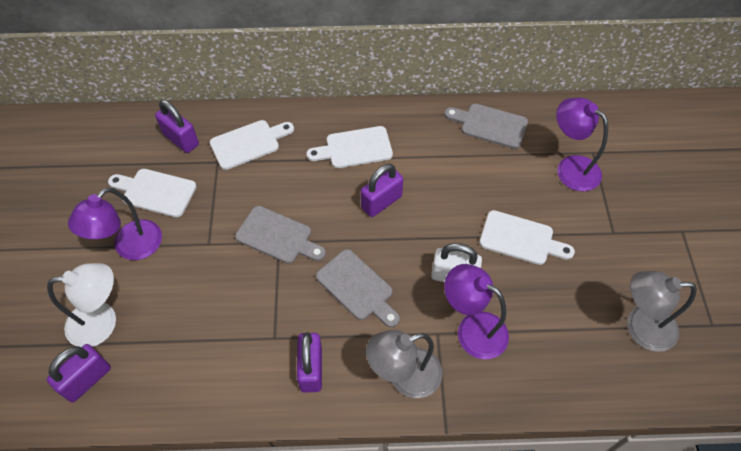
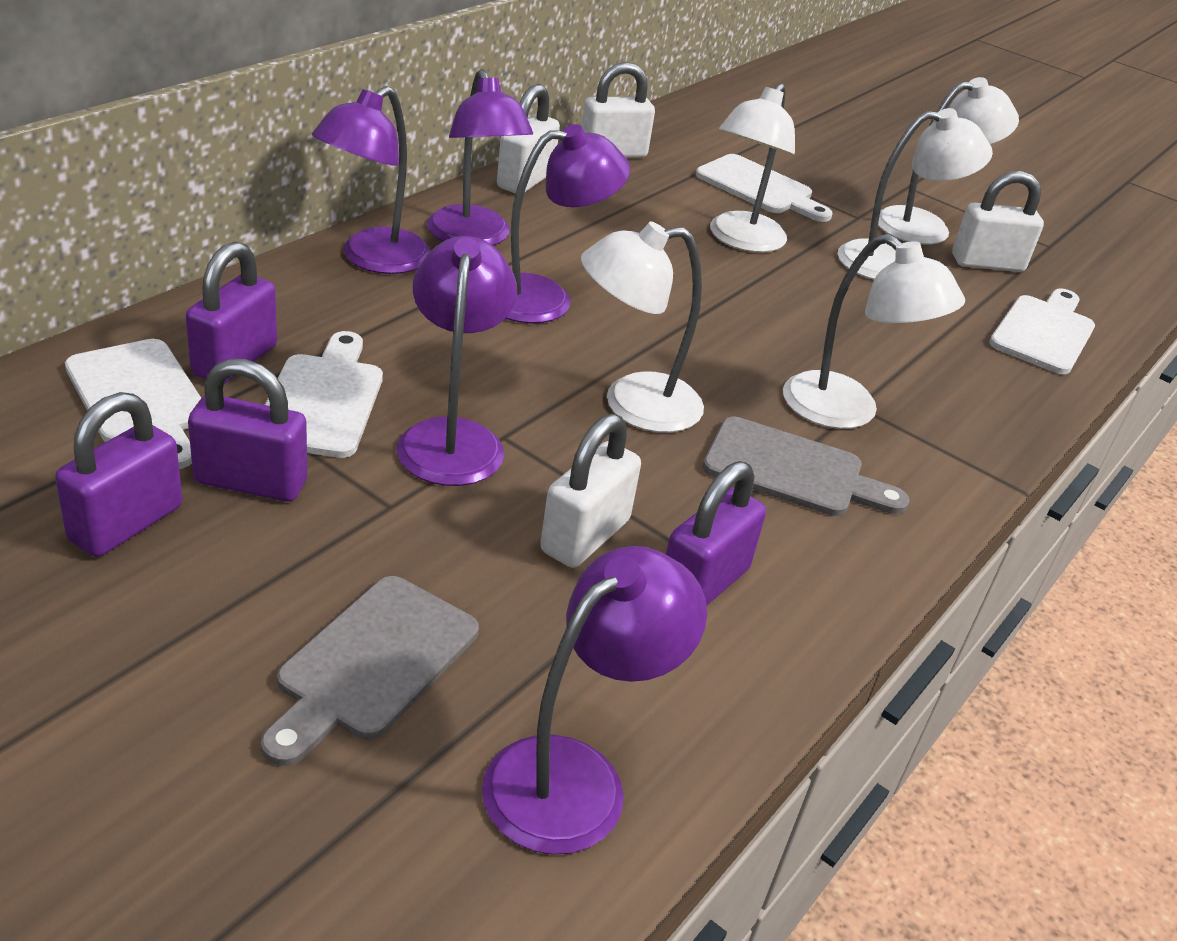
grey cutting board: 3 -> 2
grey lamp: 2 -> 0
purple lamp: 3 -> 5
white lamp: 1 -> 5
white padlock: 1 -> 4

